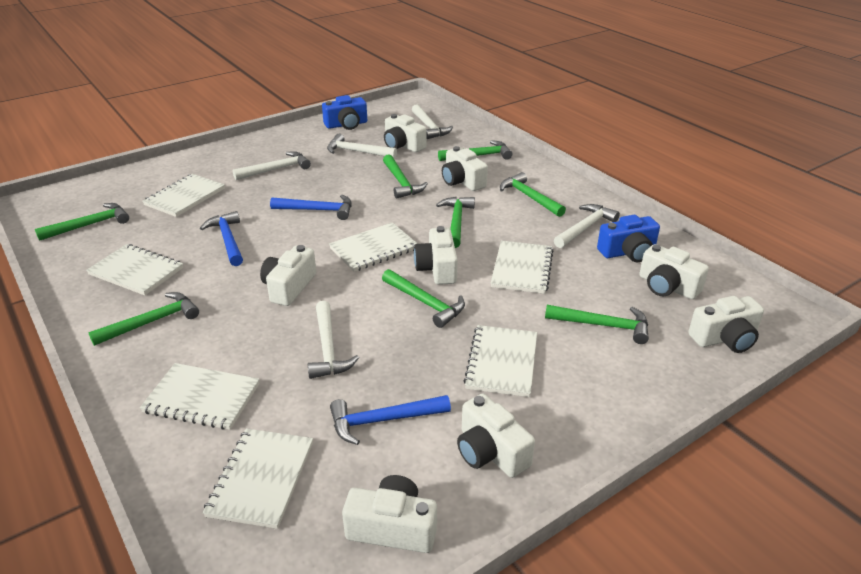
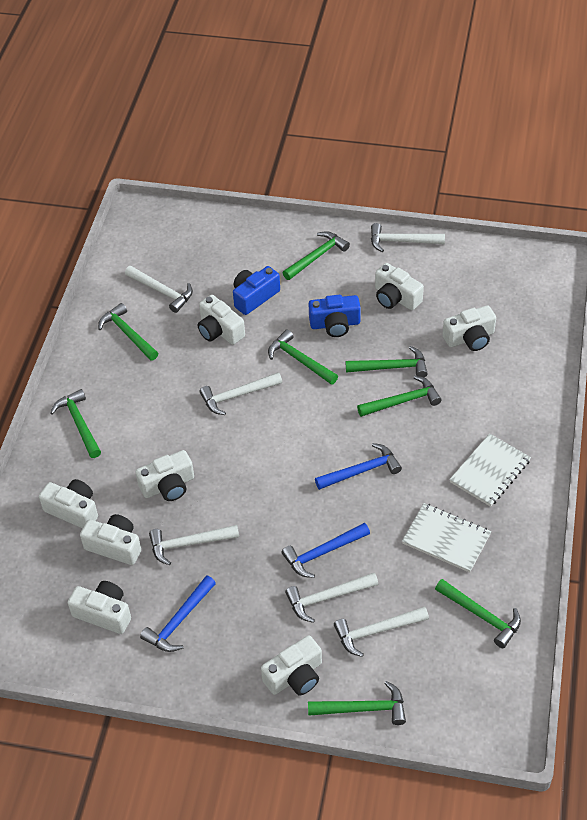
white hammer: 5 -> 6
white notebook: 7 -> 2

